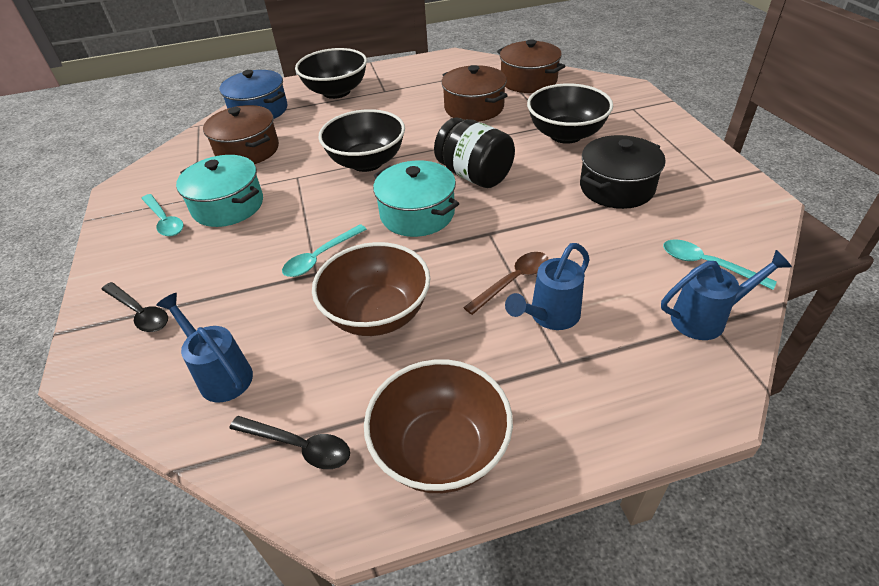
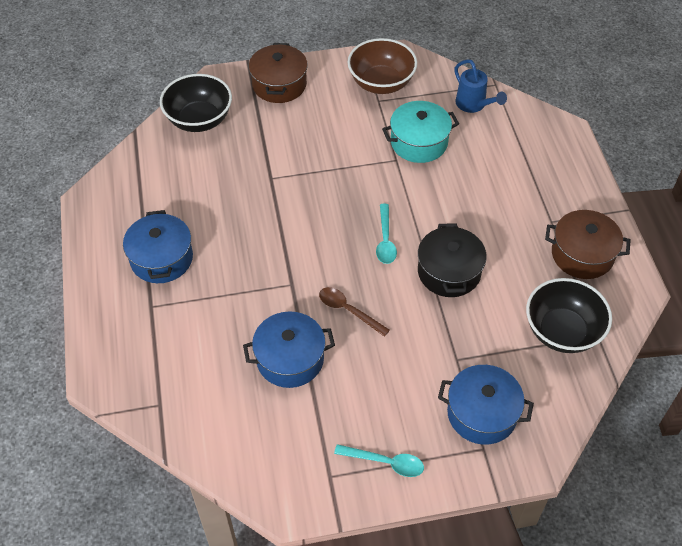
black bowl: 3 -> 2
black jar: 1 -> 0
black spoon: 2 -> 0
blue pot: 1 -> 3
blue watering can: 3 -> 1
brown bowl: 2 -> 1
brown pot: 3 -> 2
turquoise pot: 2 -> 1
turquoise spoon: 3 -> 2

